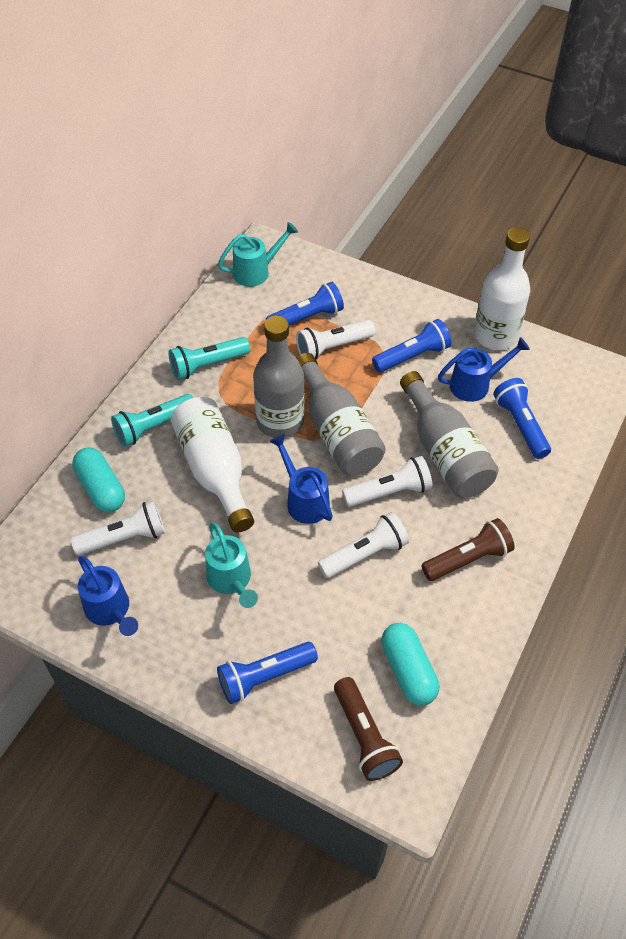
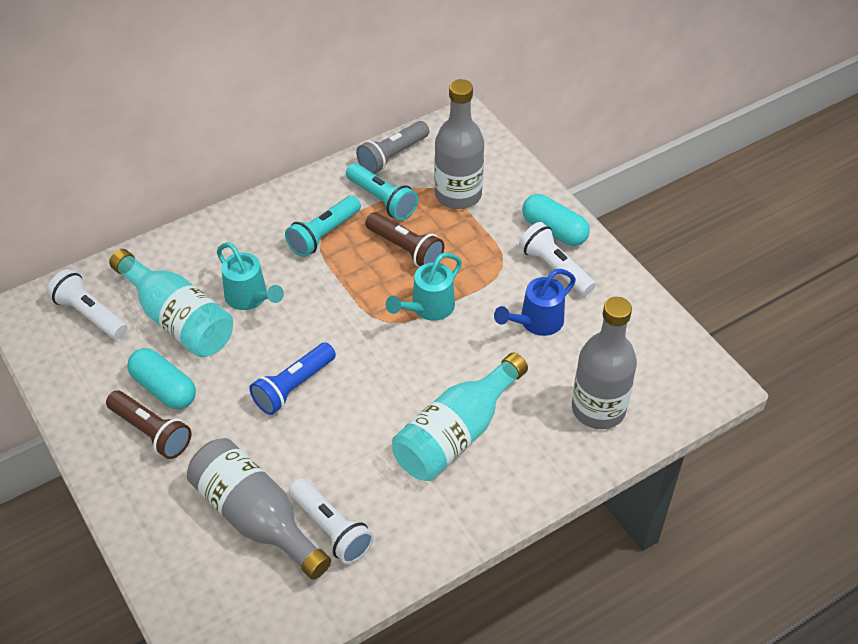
blue flashlight: 4 -> 1
blue watering can: 3 -> 1
grey flashlight: 0 -> 1
turquoise bottle: 0 -> 2
white bottle: 2 -> 0
white flashlight: 4 -> 3

